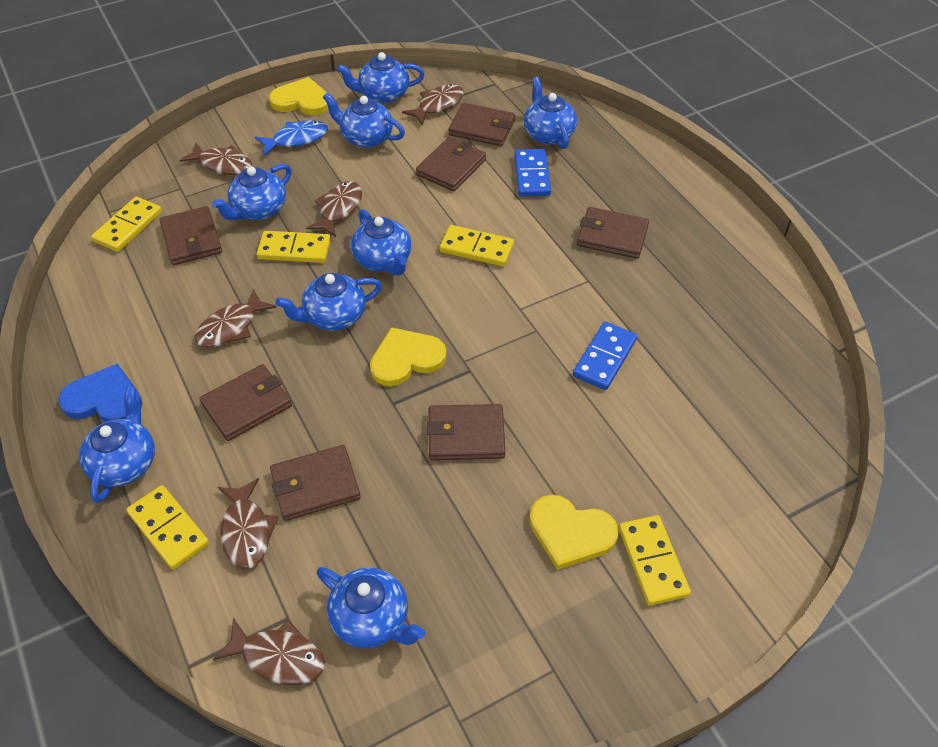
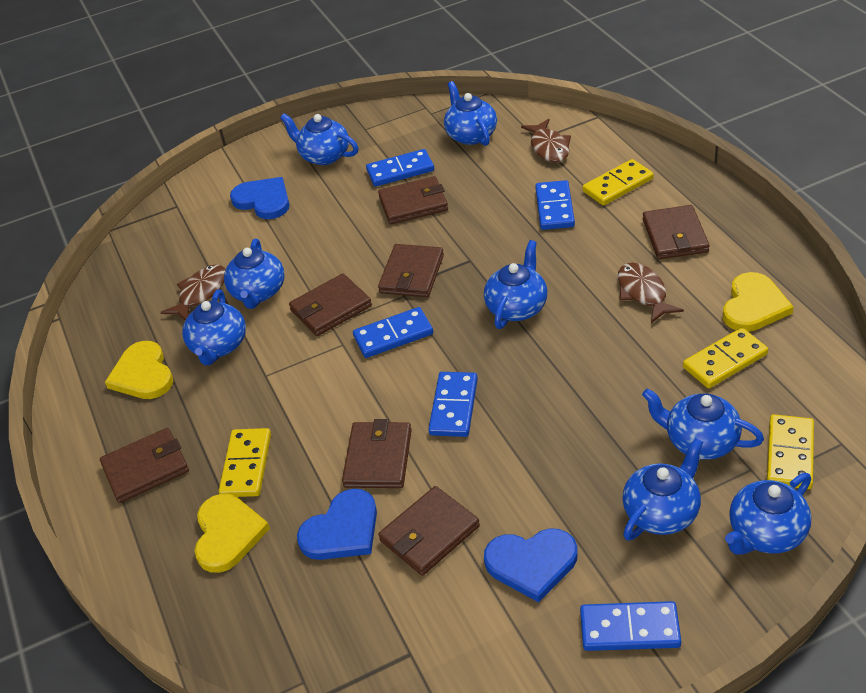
blue domino: 2 -> 5
blue fish: 1 -> 0
blue heart: 1 -> 3
brown fish: 6 -> 3
yellow domino: 5 -> 4

